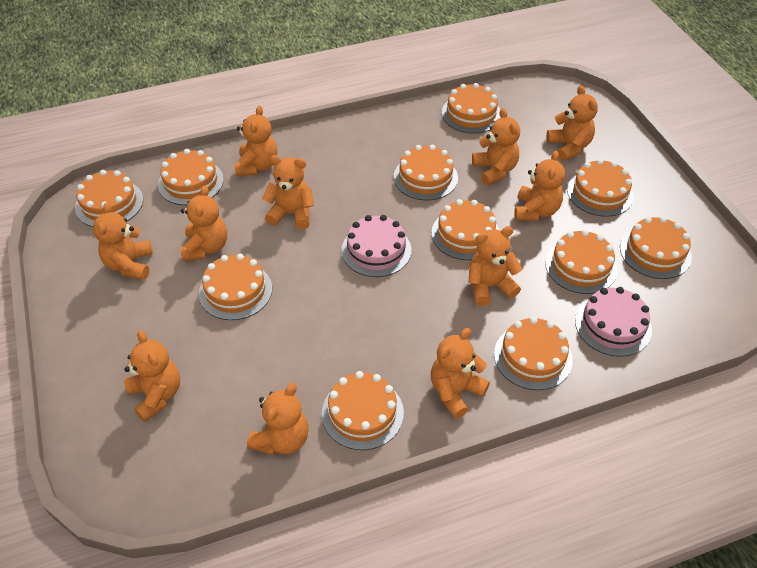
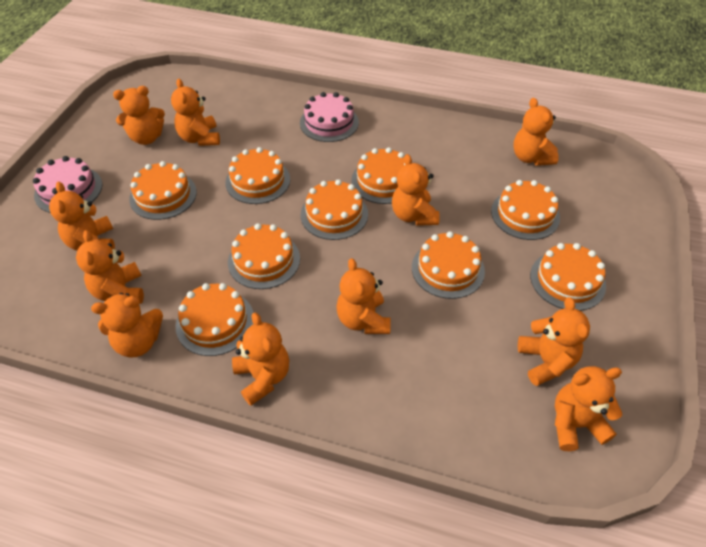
orange cake: 11 -> 9

